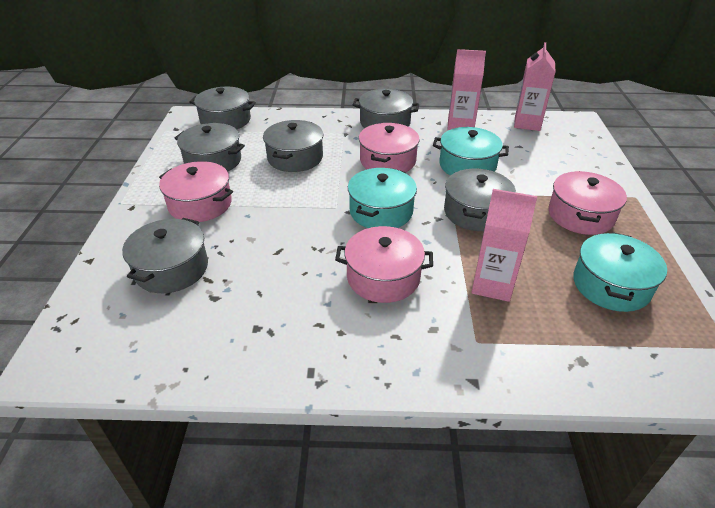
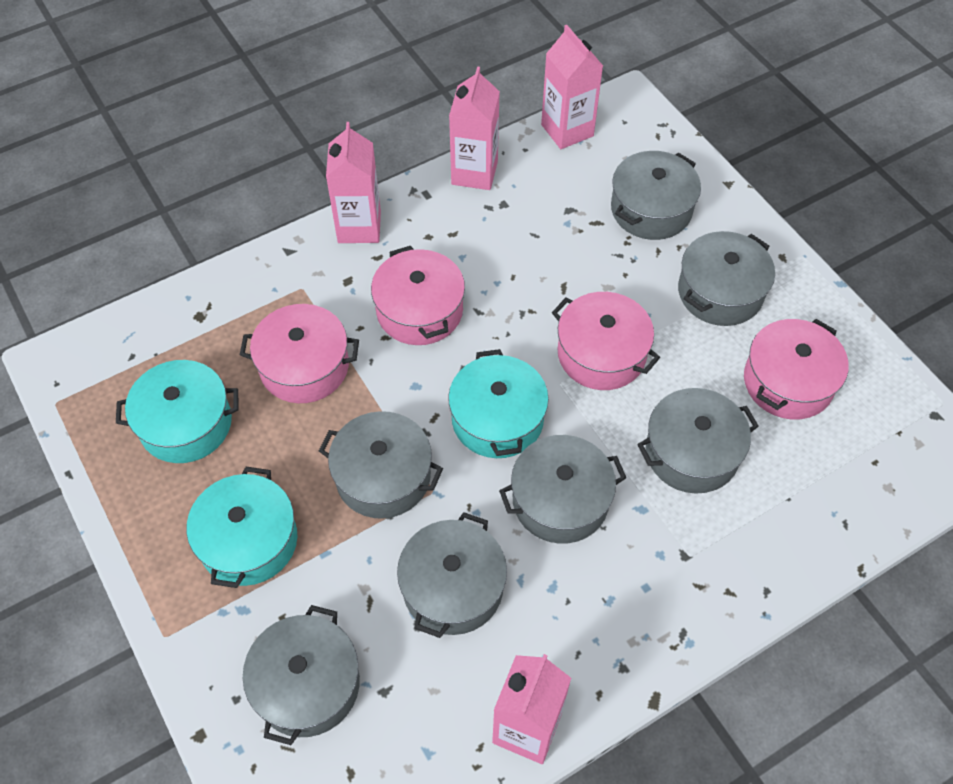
grey pot: 6 -> 7
pink carton: 3 -> 4

